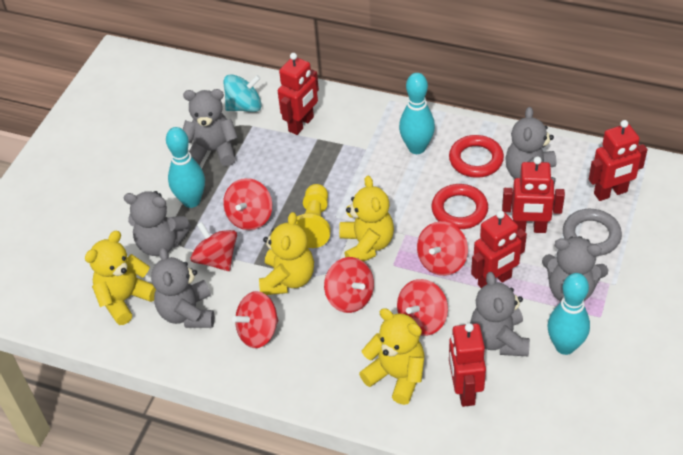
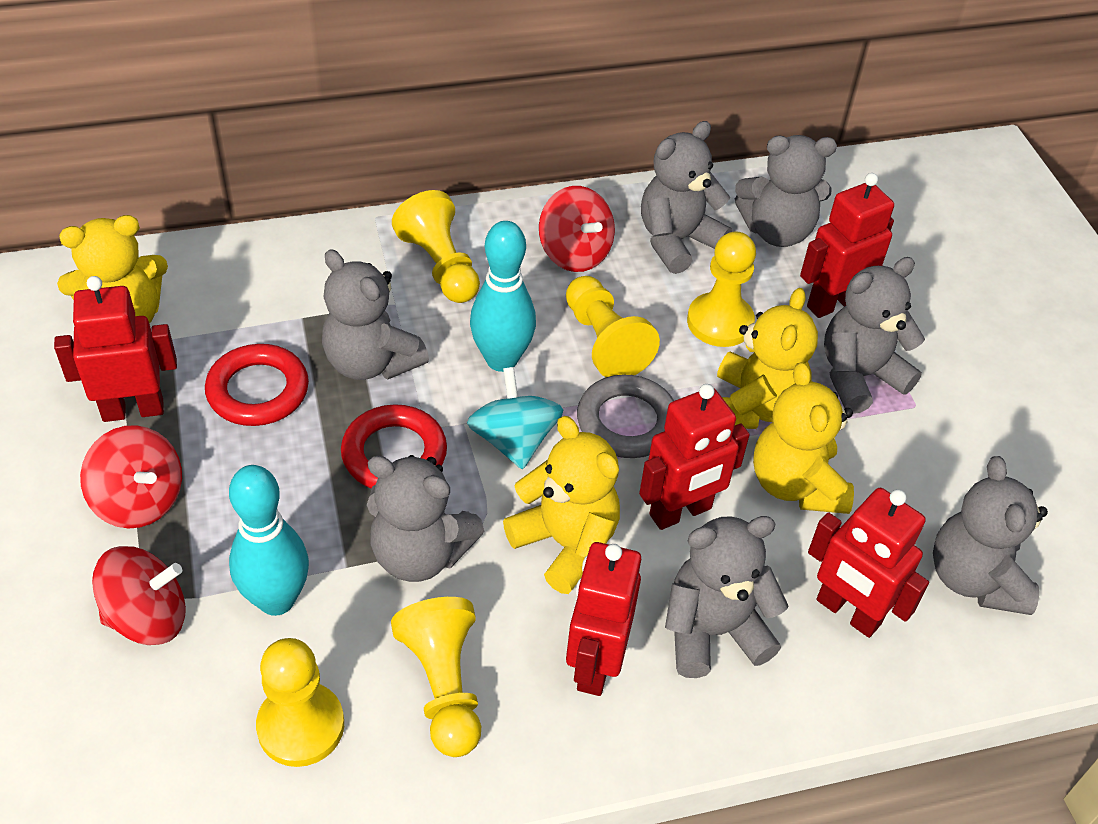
grey teddy bear: 6 -> 7
red spinning top: 6 -> 3
turquoise bowling pin: 3 -> 2
yellow pawn: 1 -> 5

